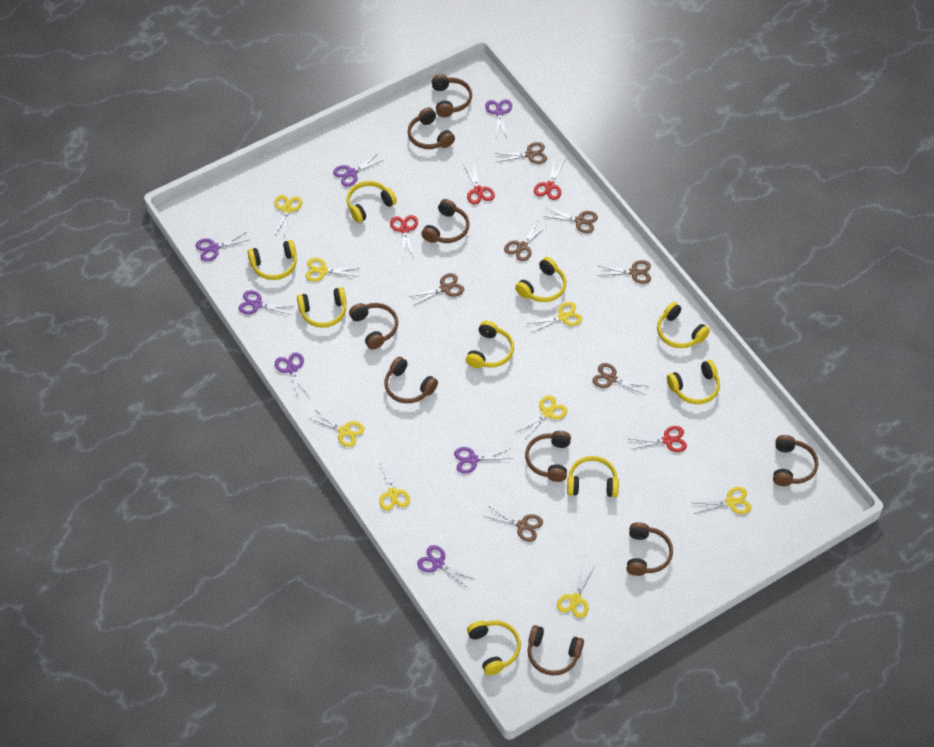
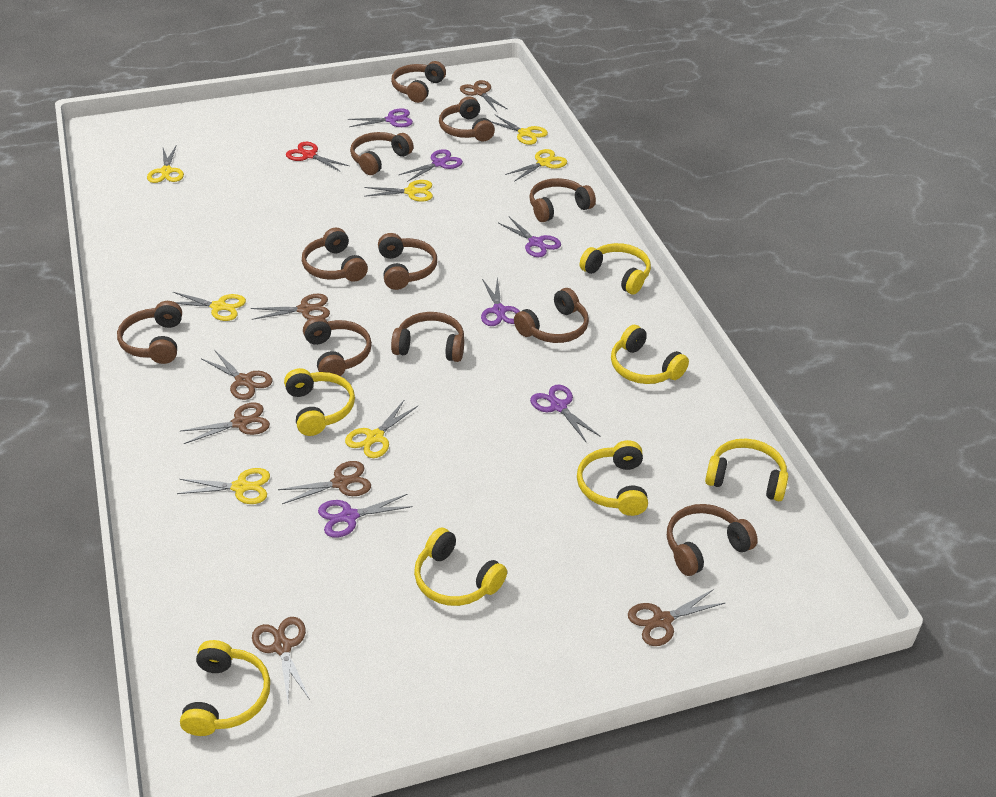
brown headphones: 9 -> 11
purple scissors: 7 -> 6
red scissors: 4 -> 1
yellow headphones: 9 -> 7
yellow scissors: 8 -> 7

